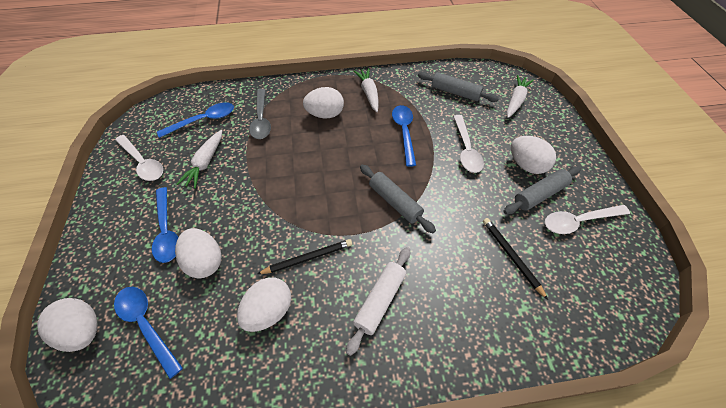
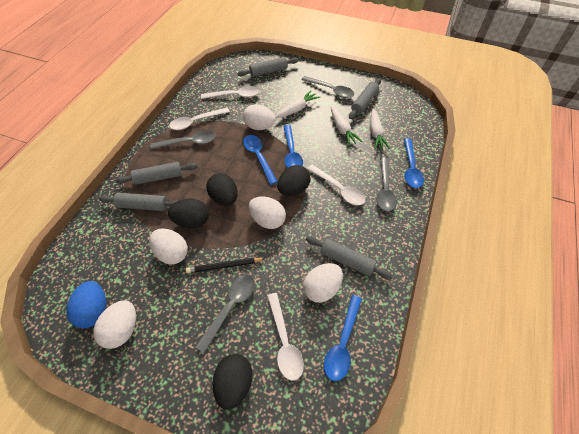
black egg: 0 -> 4
black pencil: 2 -> 1
blue egg: 0 -> 1
grey rolling pin: 3 -> 5
grey spoon: 1 -> 4
white rolling pin: 1 -> 0
white spoon: 3 -> 4

